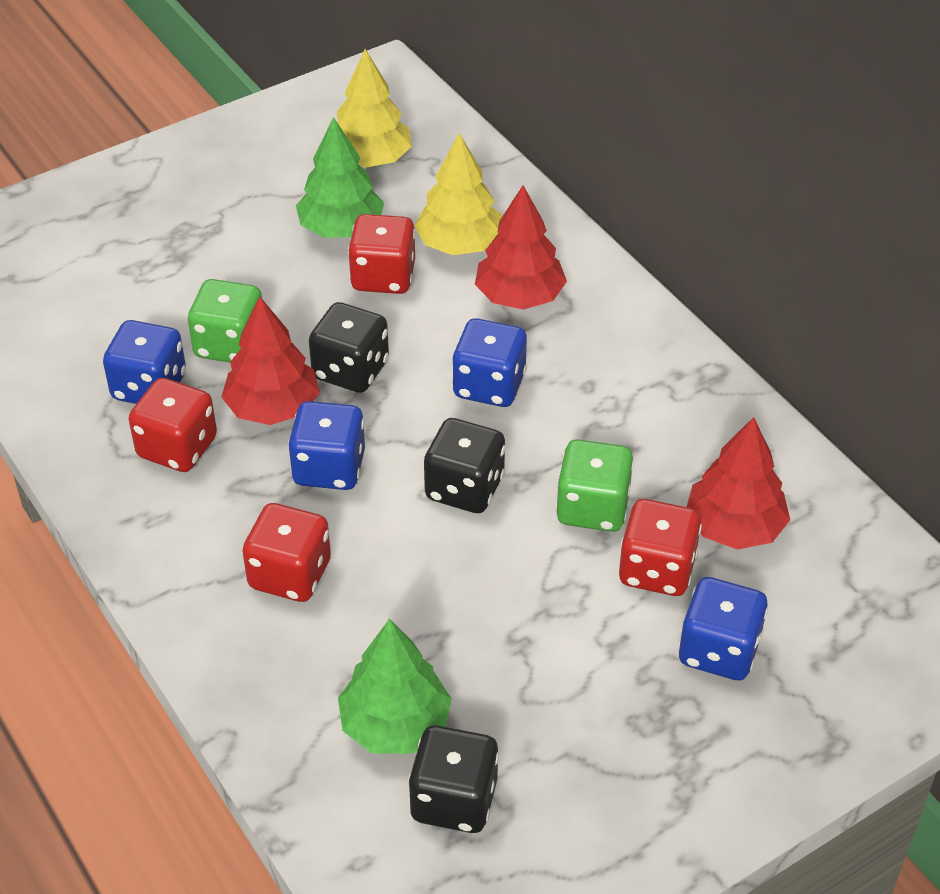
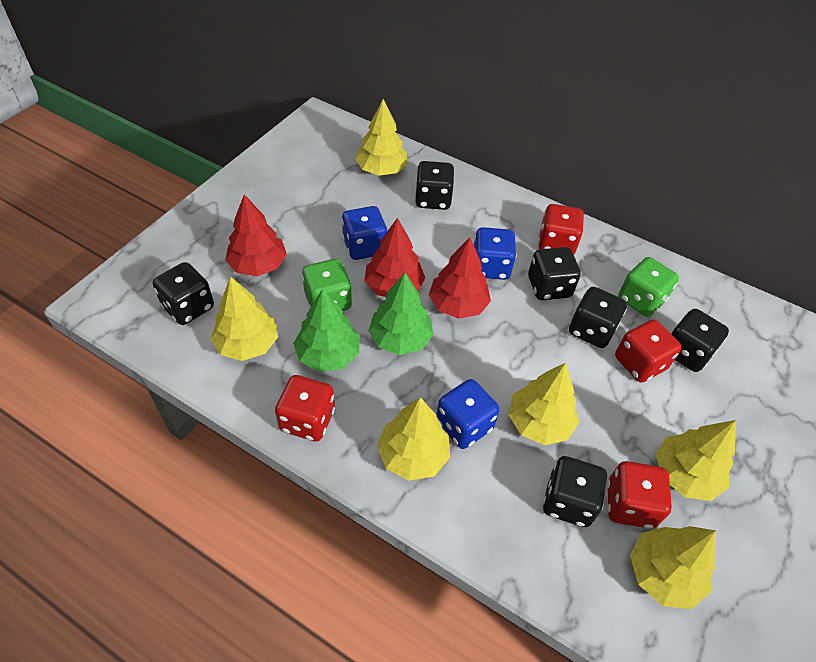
black dice: 3 -> 6
blue dice: 4 -> 3
yellow tree: 2 -> 6

